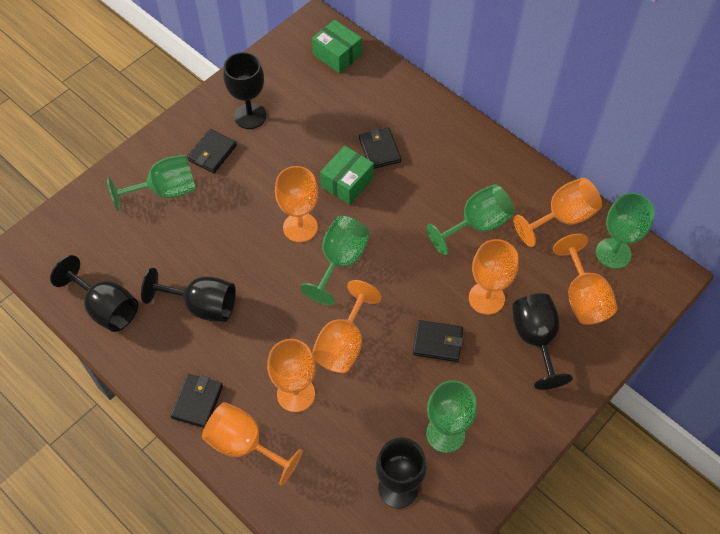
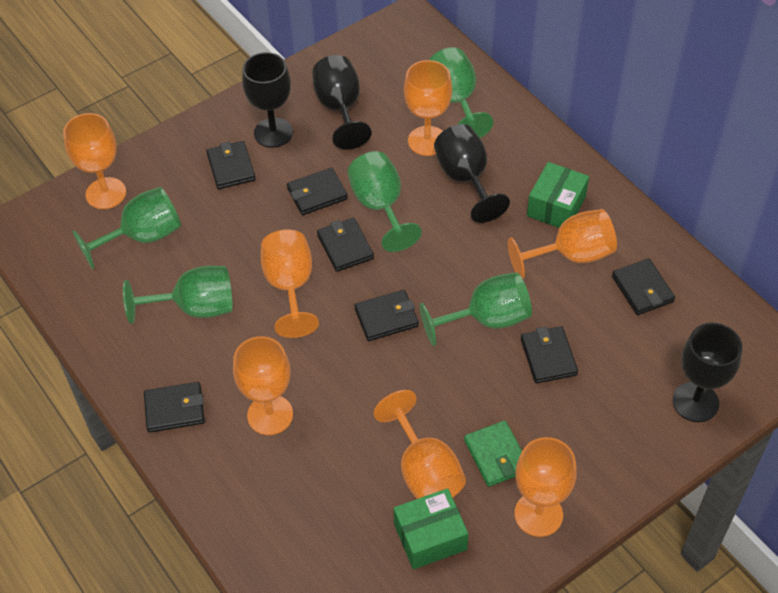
black goblet: 5 -> 4
black wallet: 4 -> 7
green wallet: 0 -> 1

